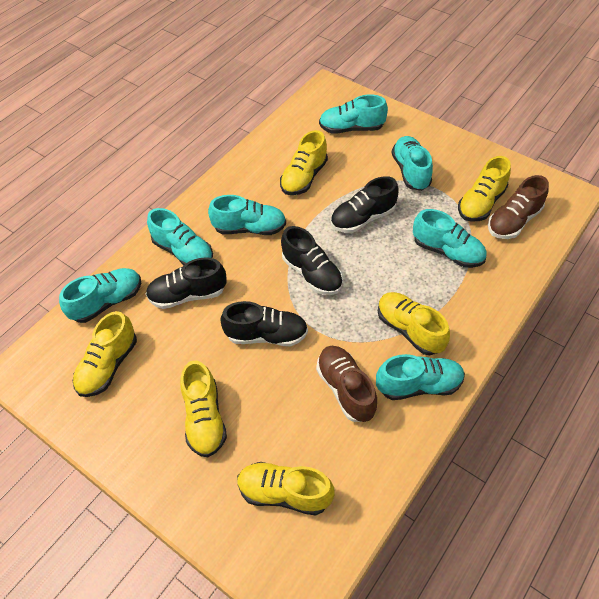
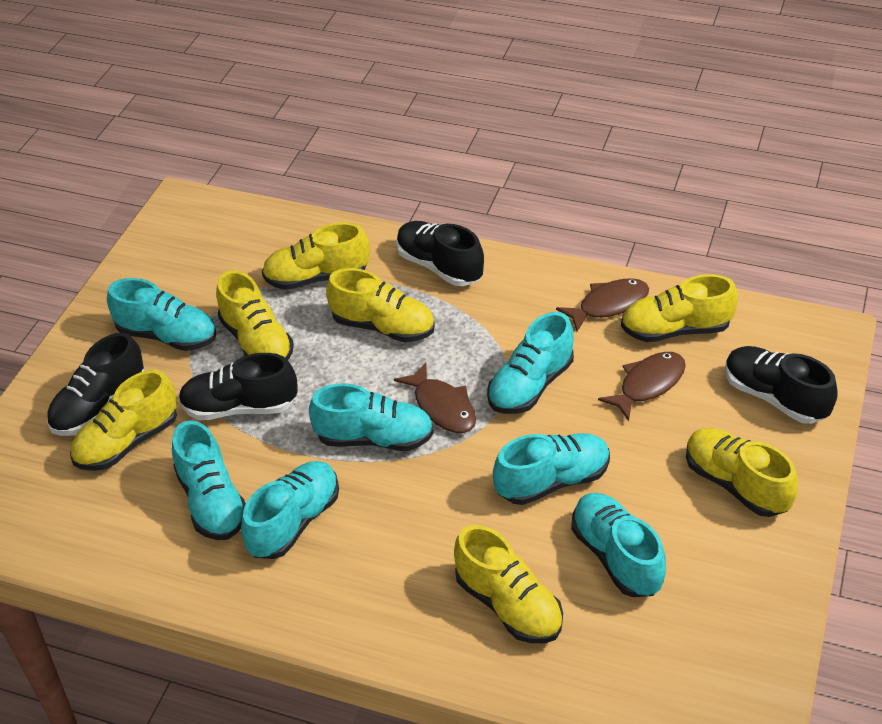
brown fish: 0 -> 3
brown shoe: 2 -> 0
yellow shoe: 6 -> 7

